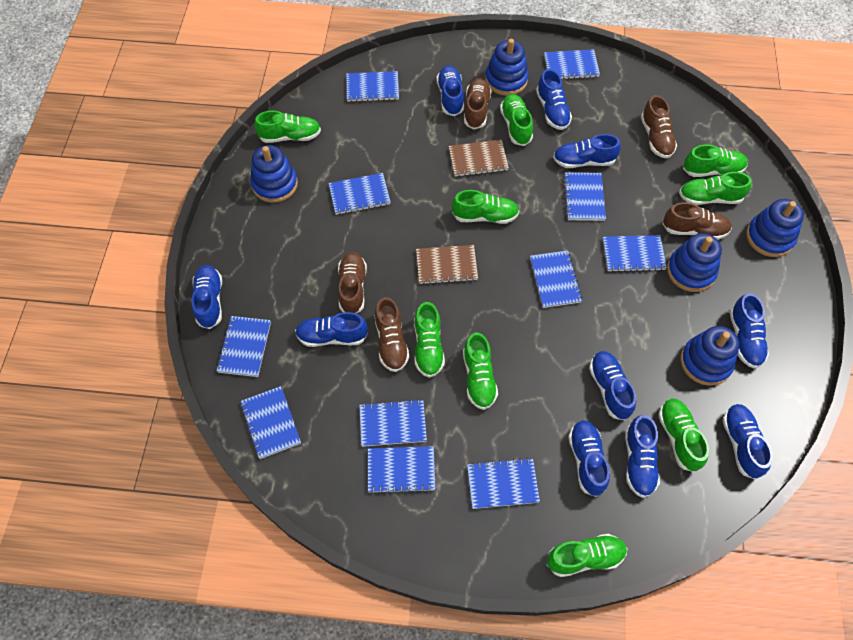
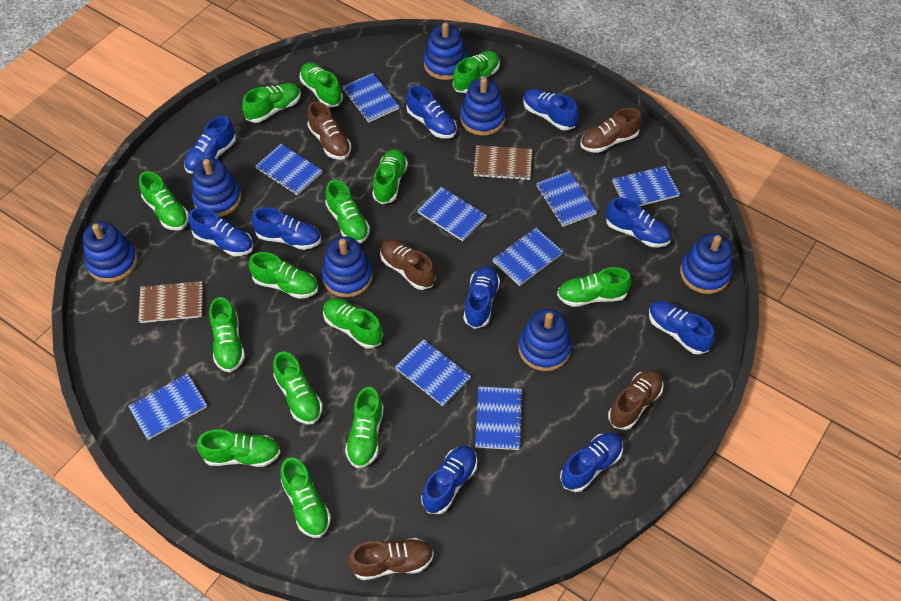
blue notebook: 11 -> 9
blue stacking toy: 5 -> 7
green shoe: 9 -> 14

